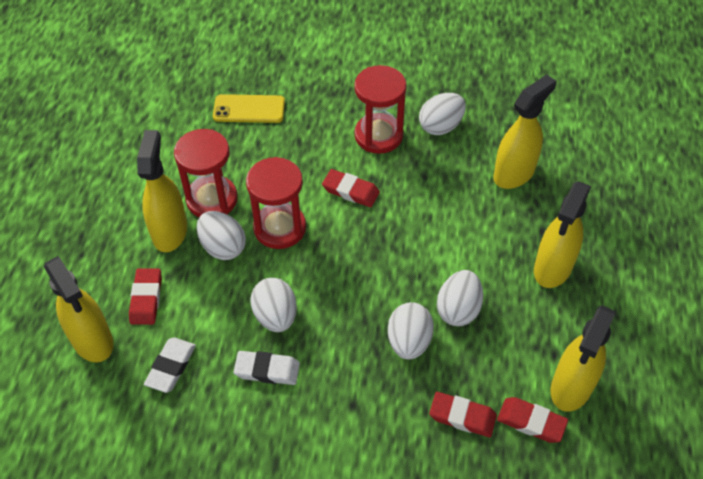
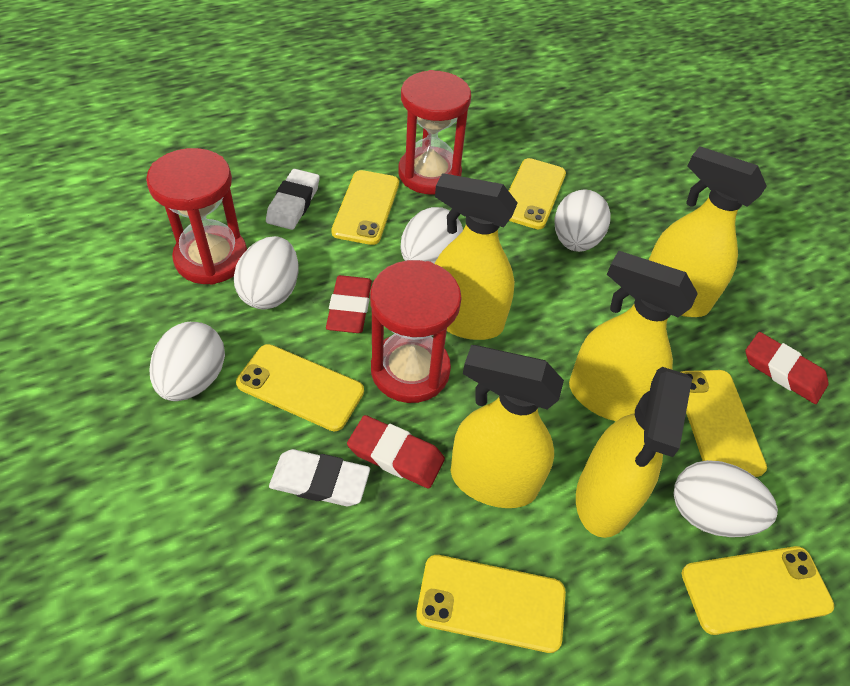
red eraser: 4 -> 3
yellow phone: 1 -> 6

